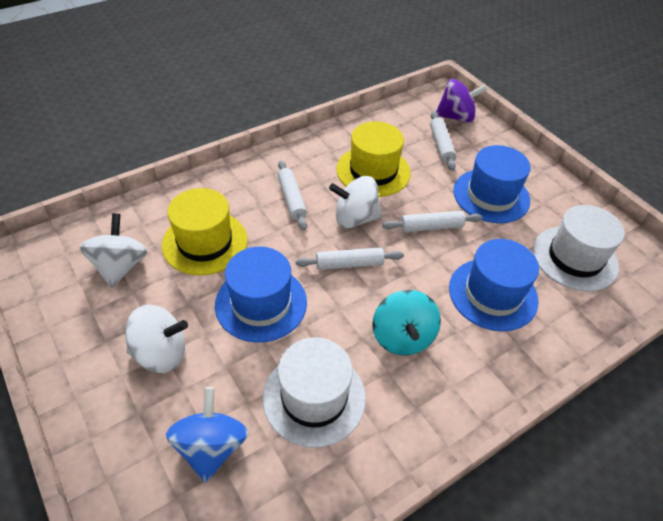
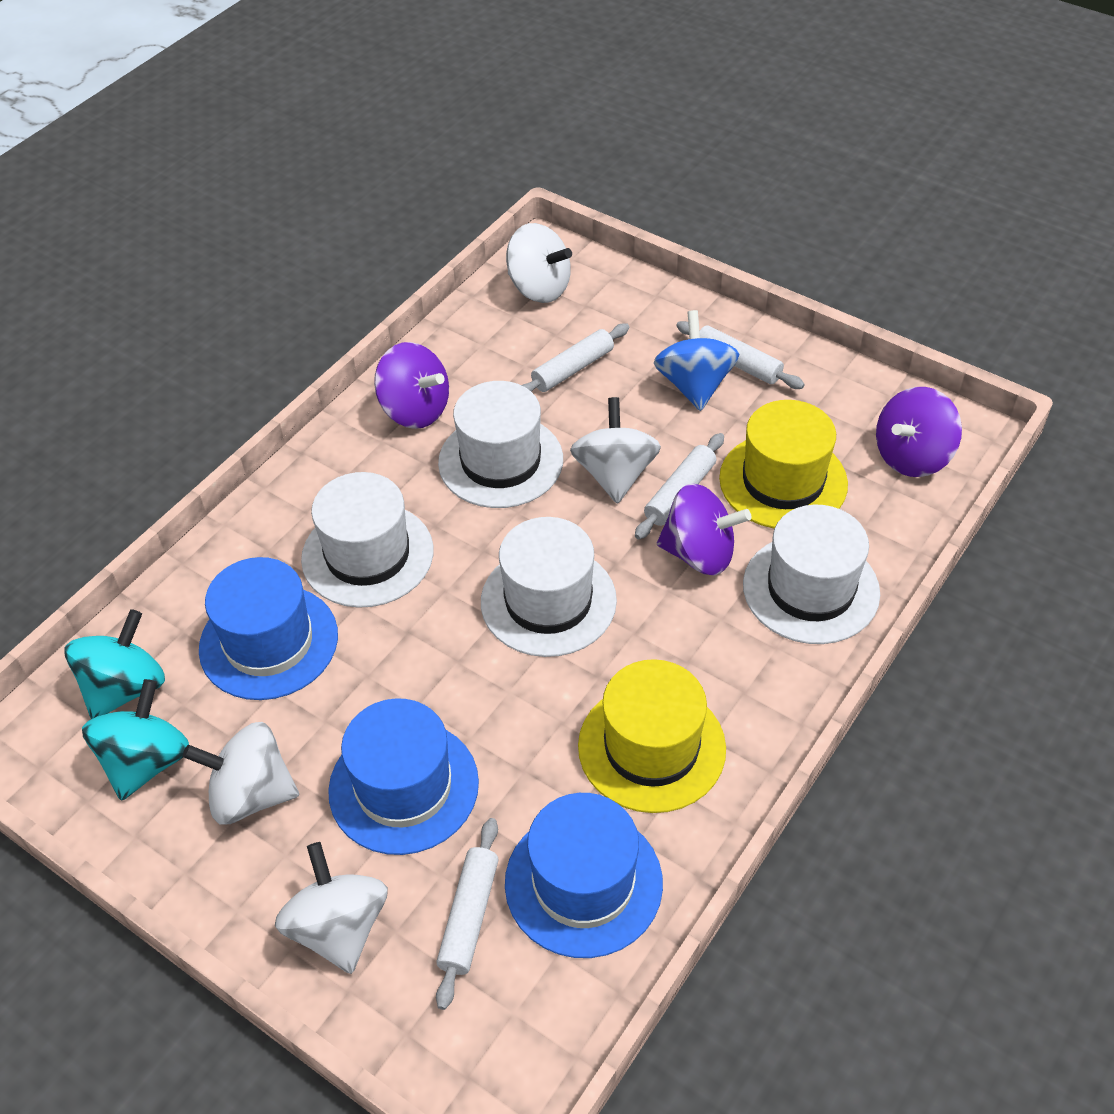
purple spinning top: 1 -> 3
turquoise spinning top: 1 -> 2
white hat: 2 -> 4
white spinning top: 3 -> 4

